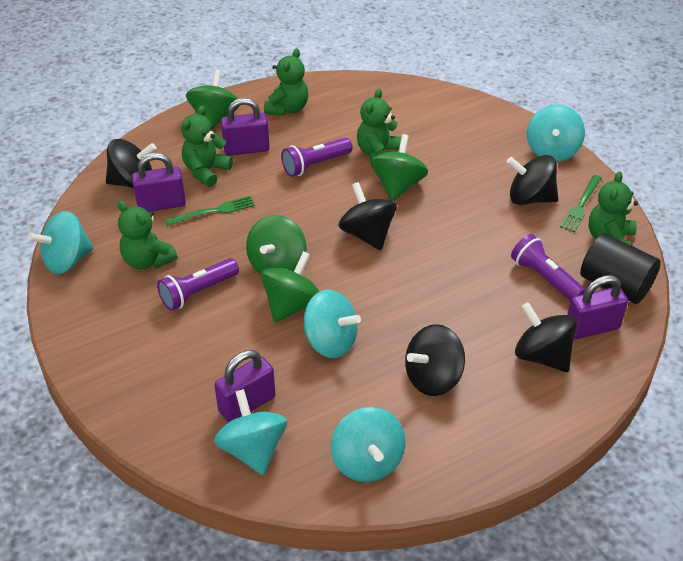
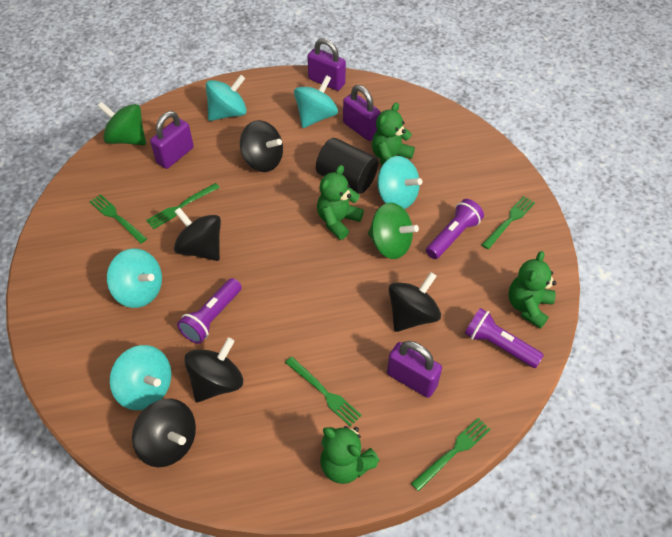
green fork: 2 -> 5
green spinning top: 4 -> 2
green teddy bear: 5 -> 4

